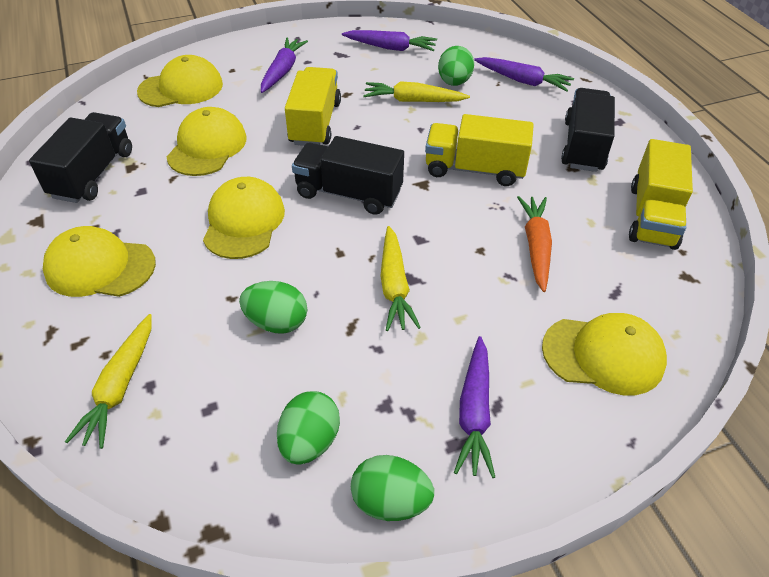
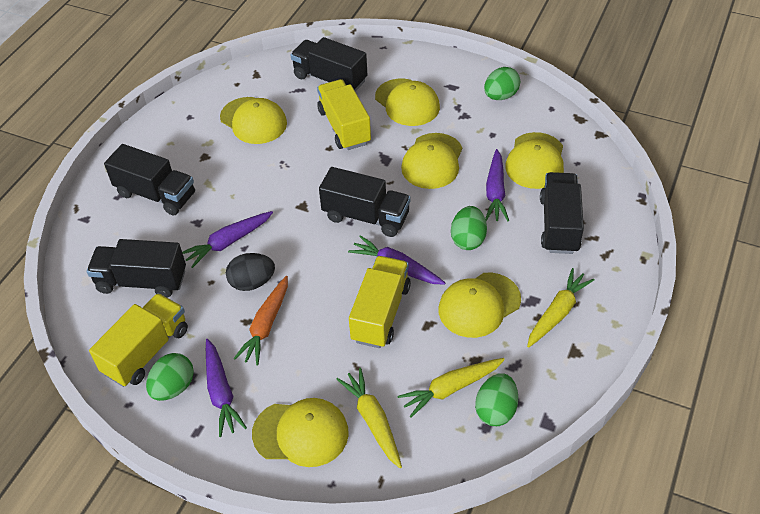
black egg: 0 -> 1
black truck: 3 -> 5
yellow cap: 5 -> 6

